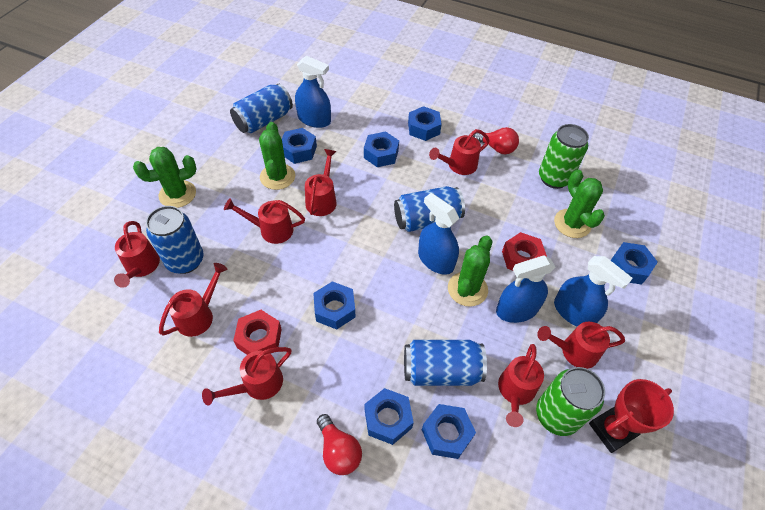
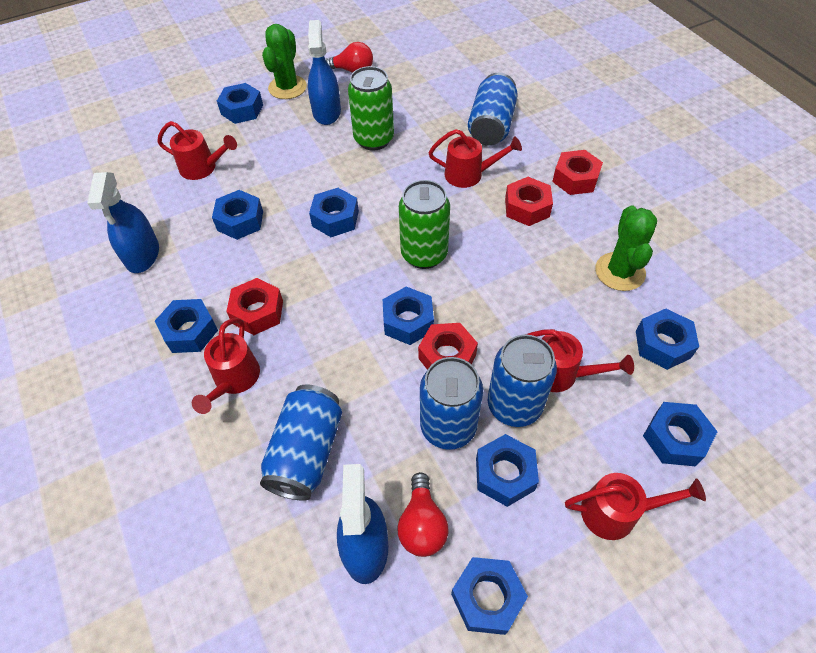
blue nut: 7 -> 9
blue spray bottle: 4 -> 3
green cactus: 4 -> 2
red nut: 2 -> 4
red trophy: 1 -> 0
red watering can: 8 -> 5

